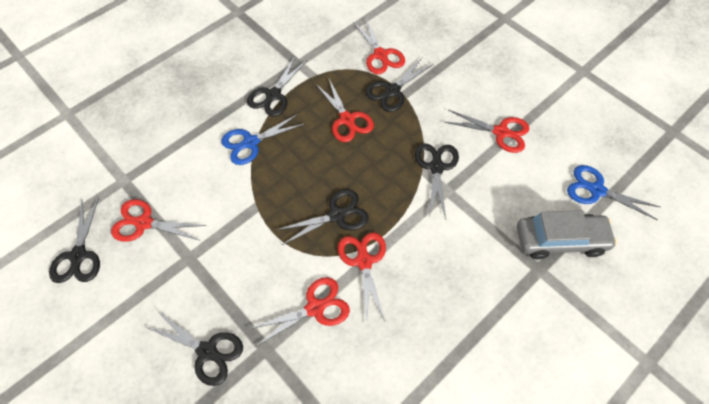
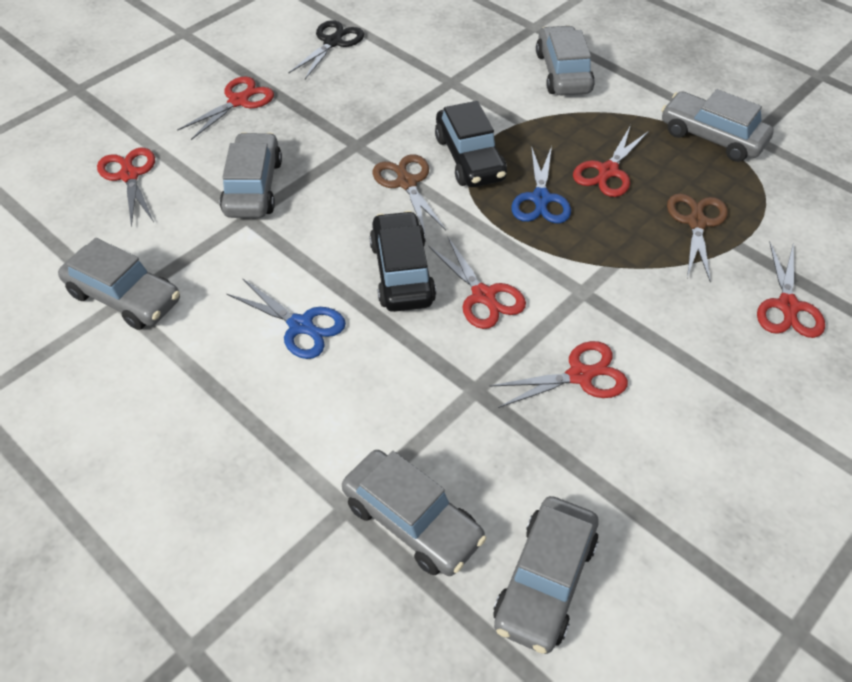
black car: 0 -> 2
black scissors: 6 -> 1
brown scissors: 0 -> 2
grey car: 1 -> 6

